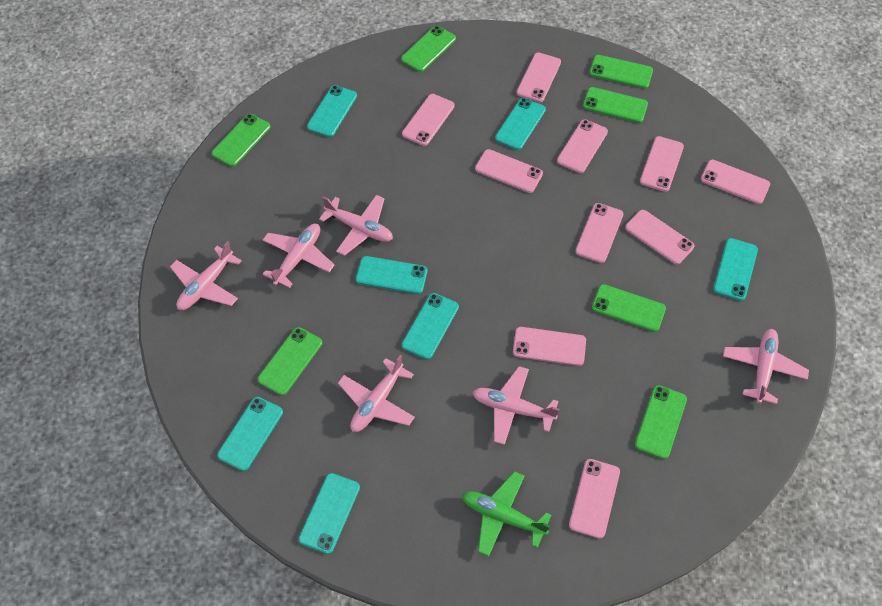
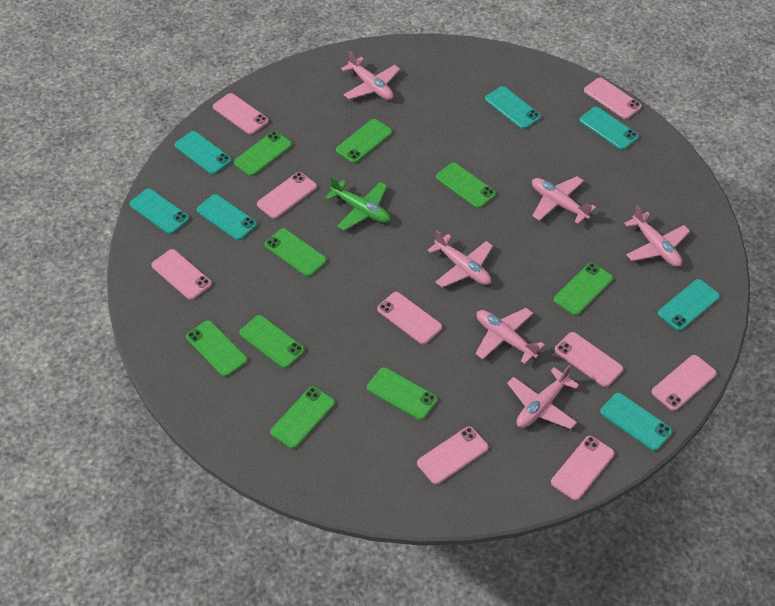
green phone: 7 -> 9
pink phone: 10 -> 9

